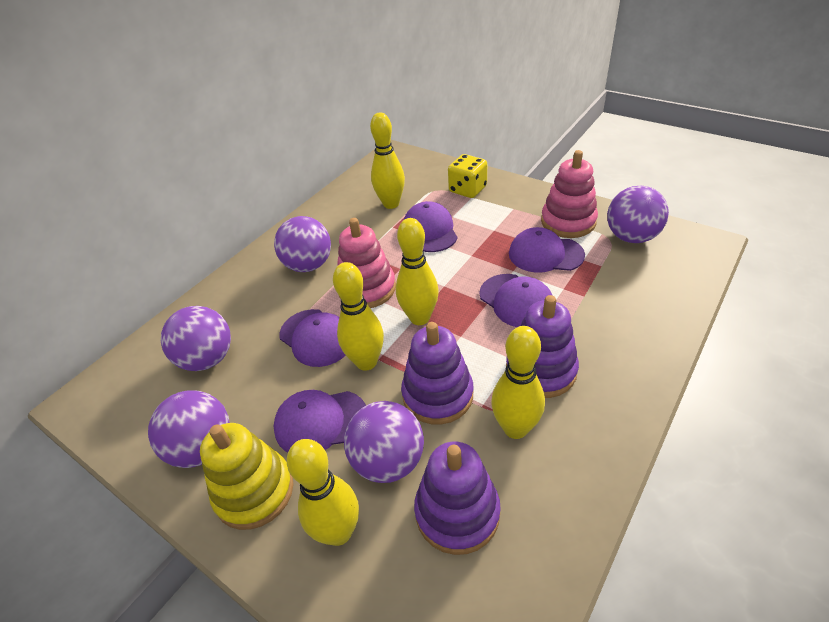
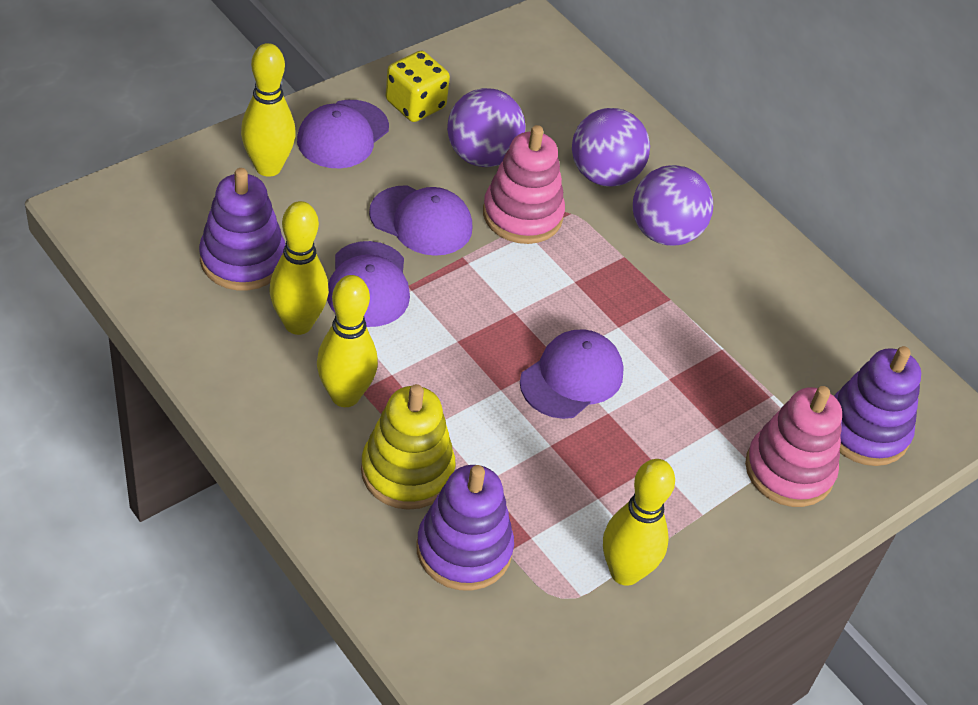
purple ball: 5 -> 3
purple cap: 5 -> 4
yellow bowling pin: 5 -> 4

